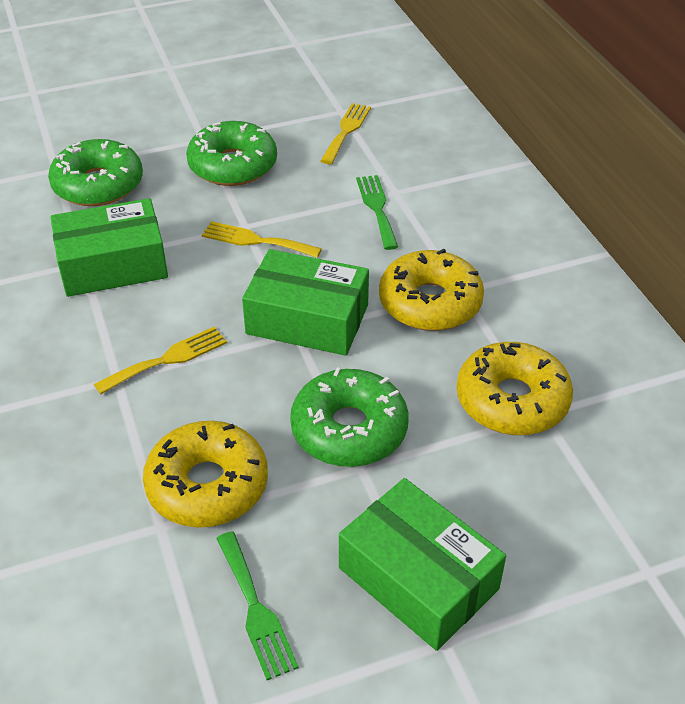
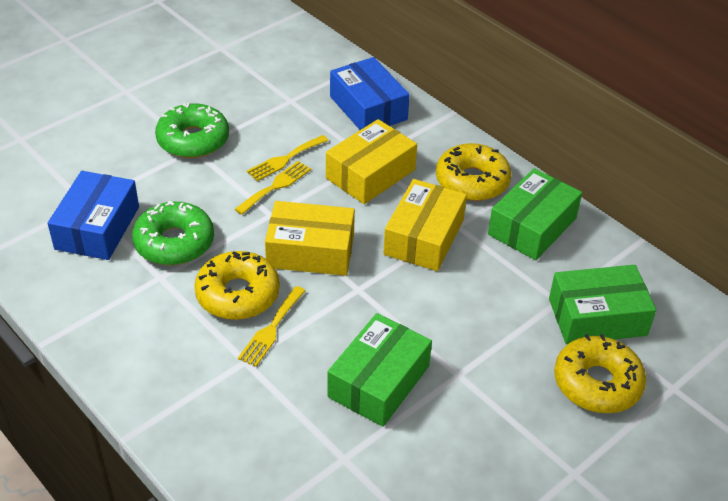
blue box: 0 -> 2
green donut: 3 -> 2
green fork: 2 -> 0
yellow box: 0 -> 3

